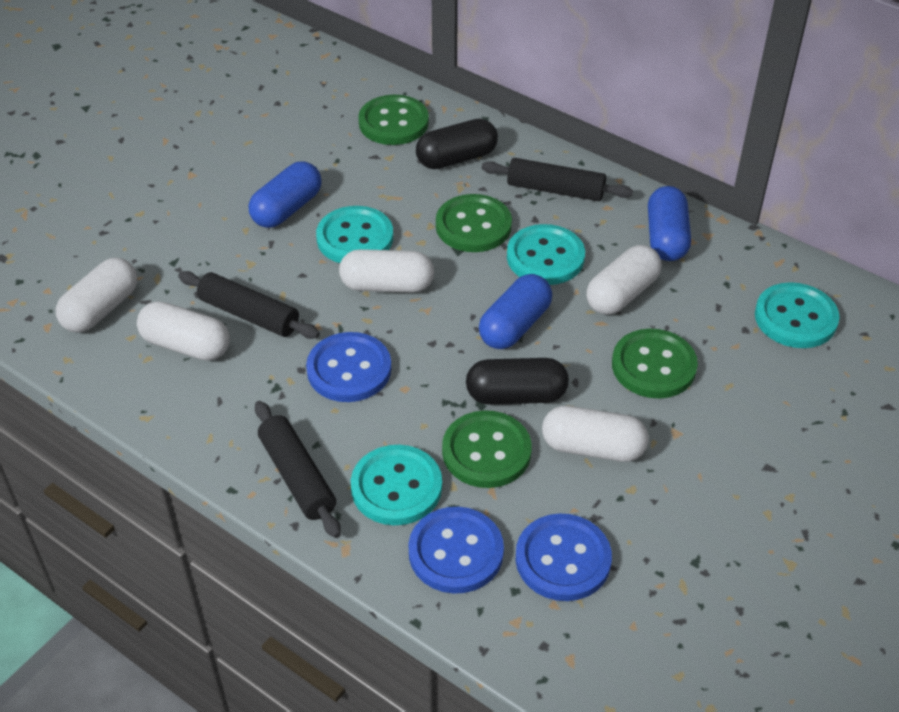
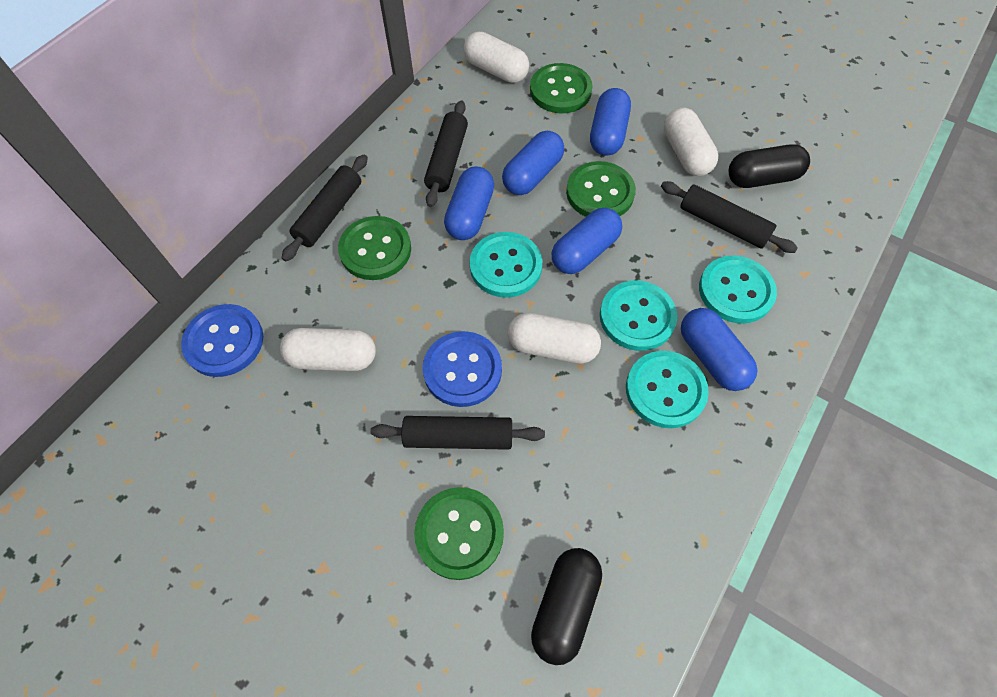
black rolling pin: 3 -> 4
blue button: 3 -> 2
blue capsule: 3 -> 5
white capsule: 5 -> 4

